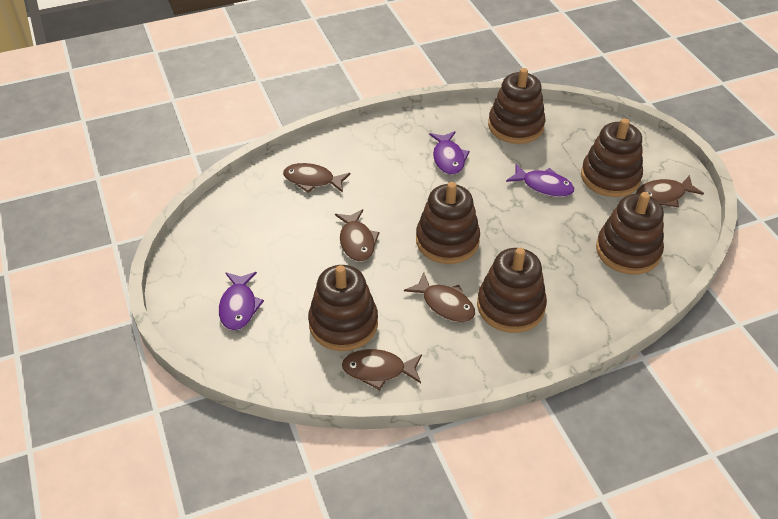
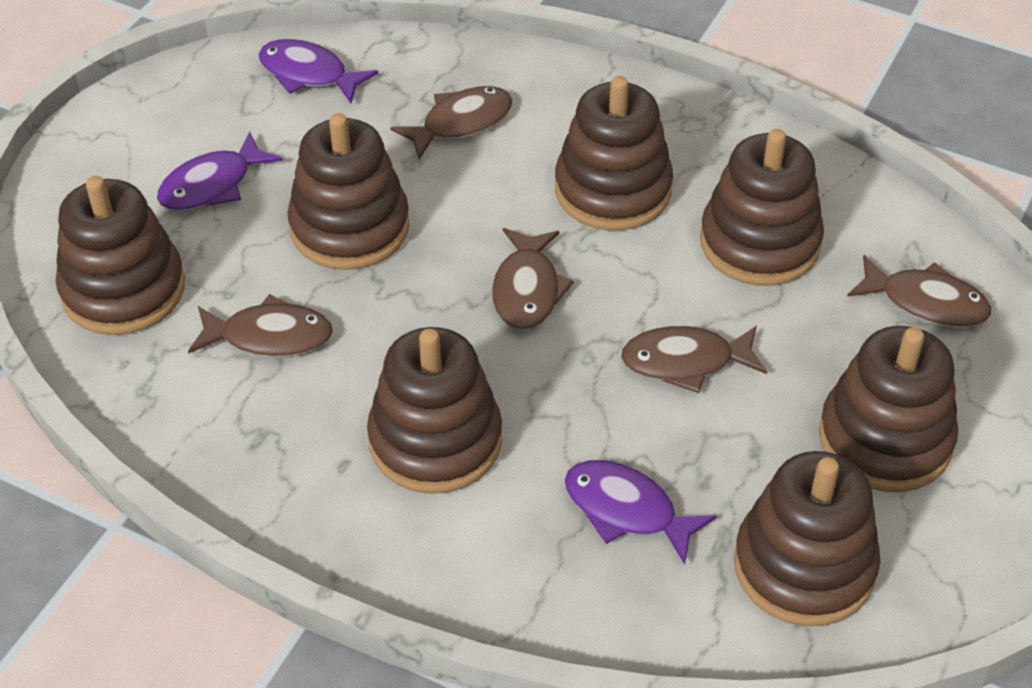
brown stacking toy: 6 -> 7

